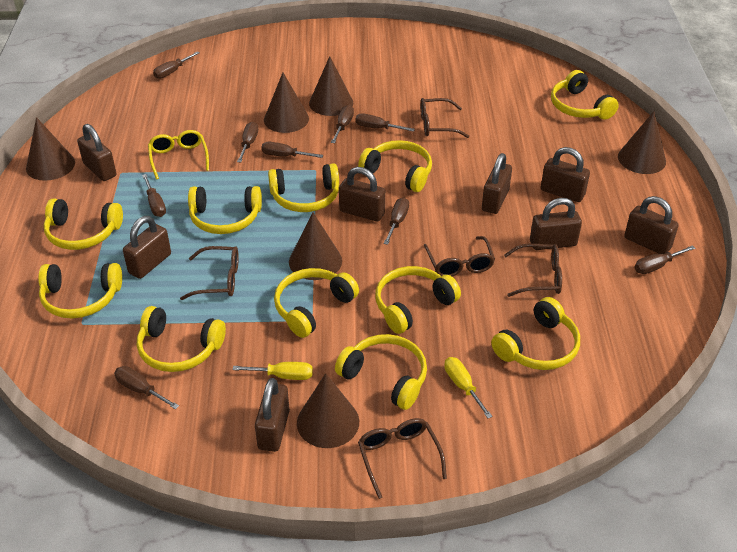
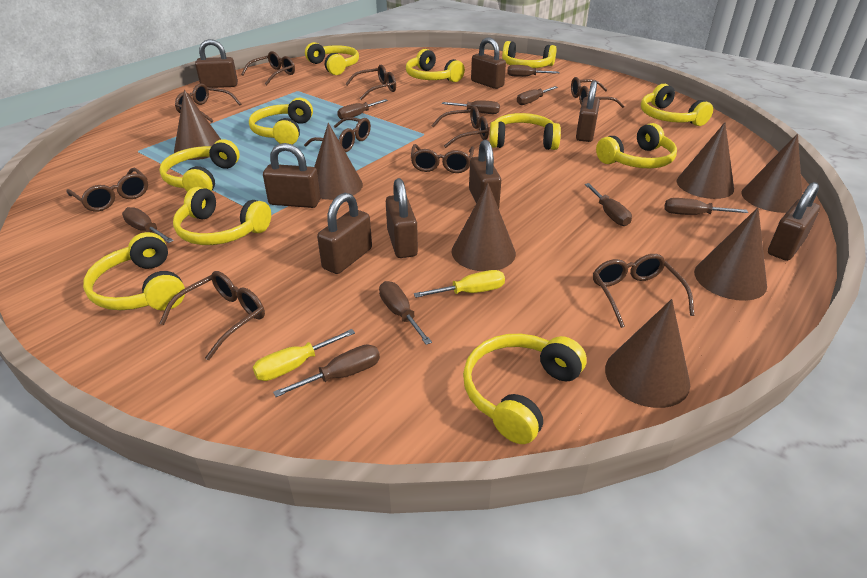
brown cone: 6 -> 7
brown glasses: 5 -> 10
yellow glasses: 1 -> 0

